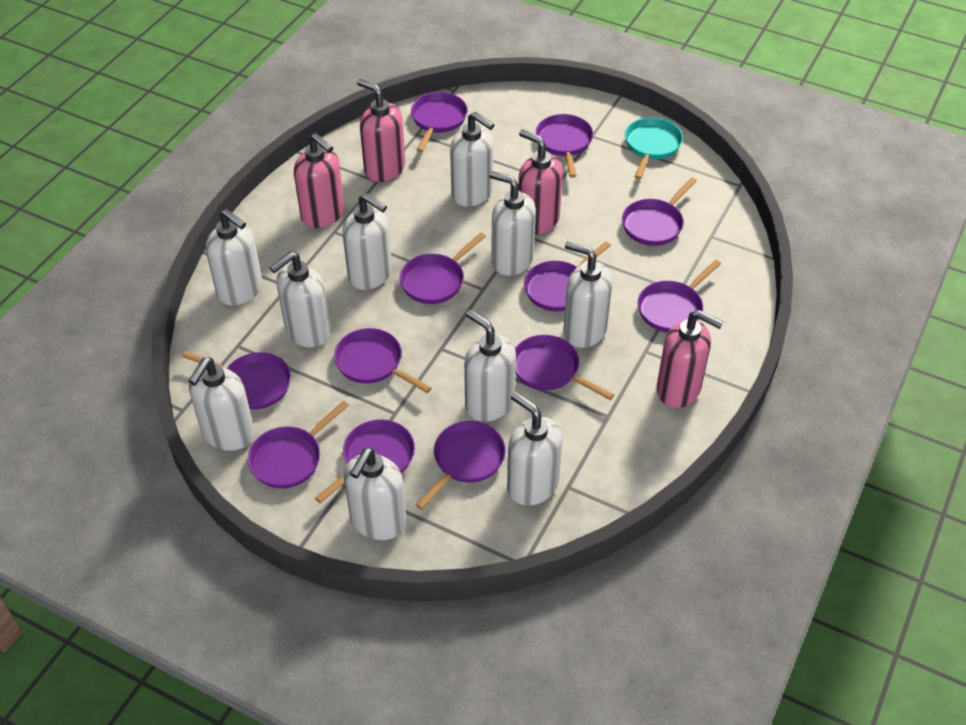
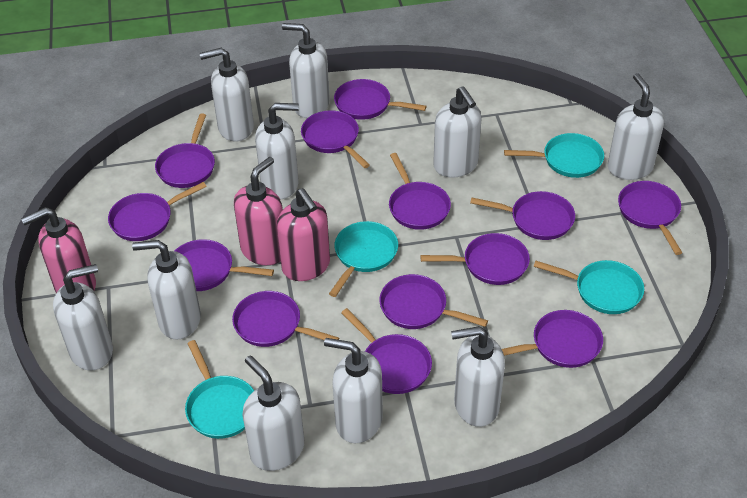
pink soap dispenser: 4 -> 3
purple pan: 12 -> 13
turquoise pan: 1 -> 4

